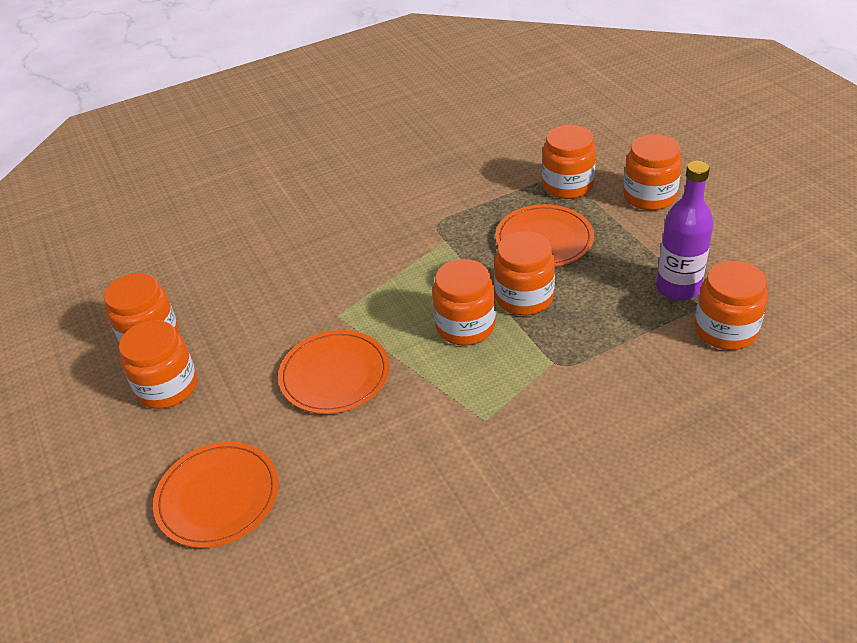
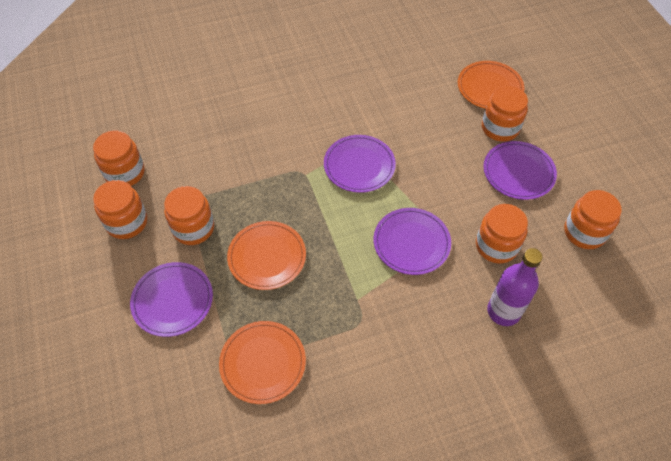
orange jar: 7 -> 6
purple plate: 0 -> 4

